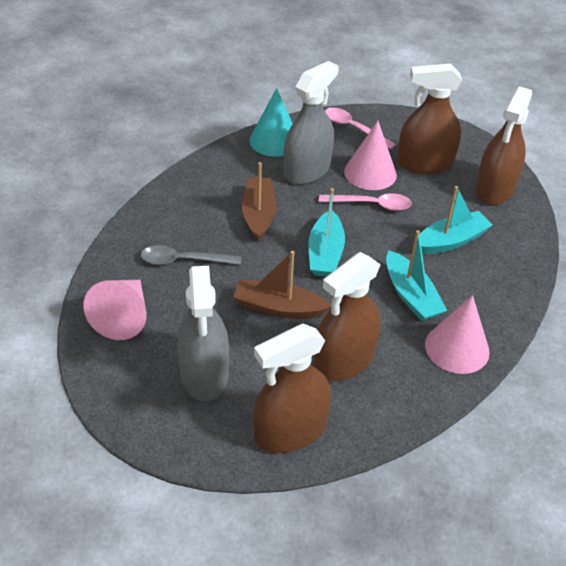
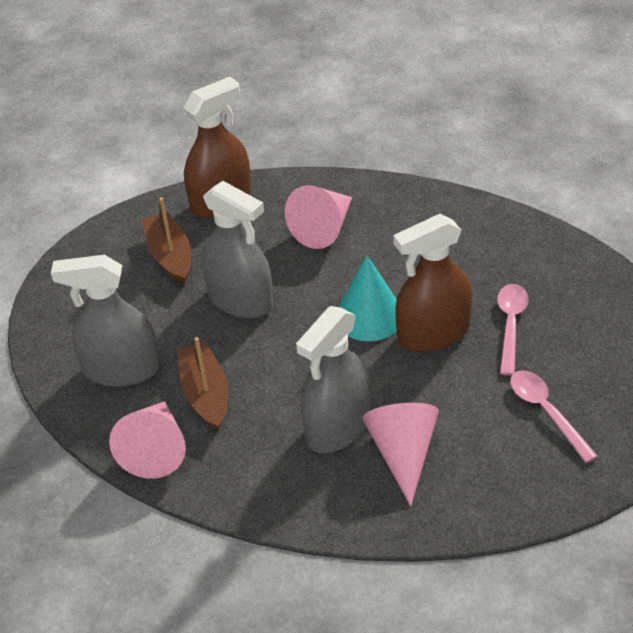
brown spray bottle: 4 -> 2
grey spoon: 1 -> 0
grey spray bottle: 2 -> 3
turquoise boat: 3 -> 0

